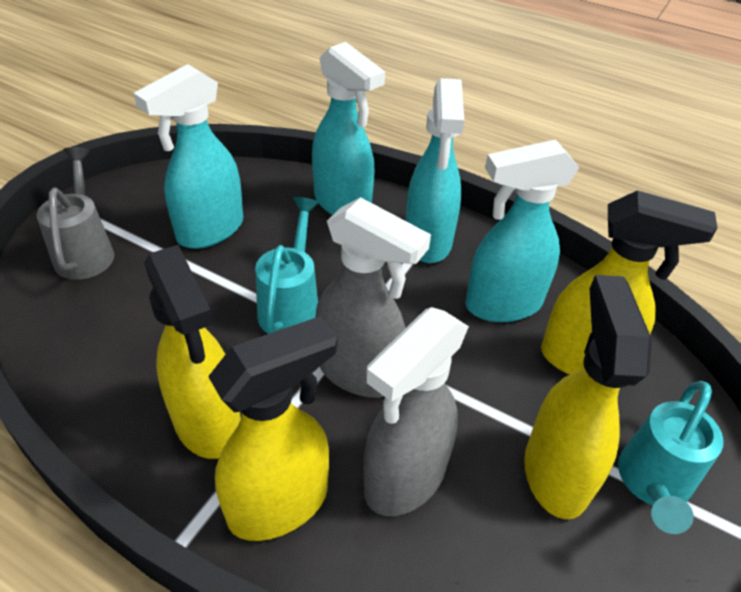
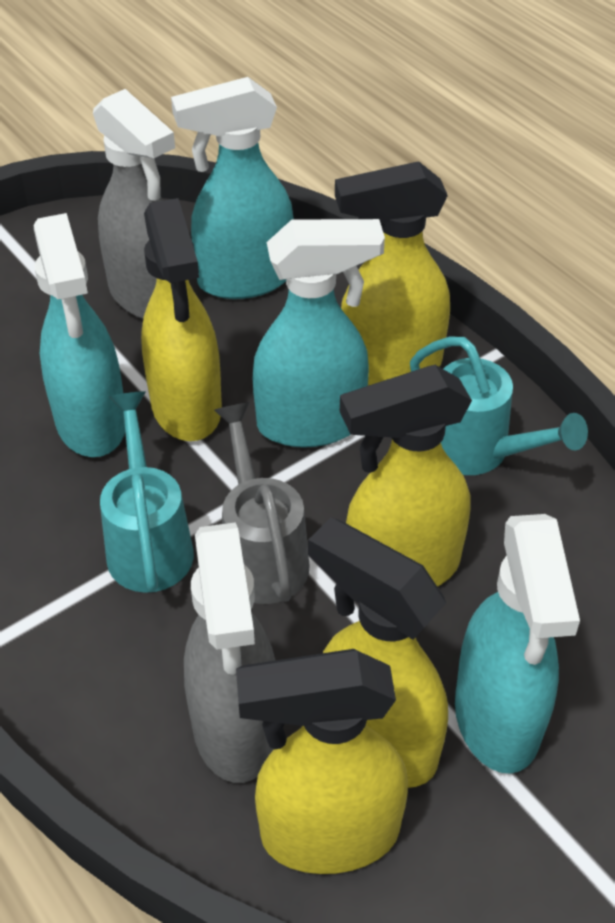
yellow spray bottle: 4 -> 5

